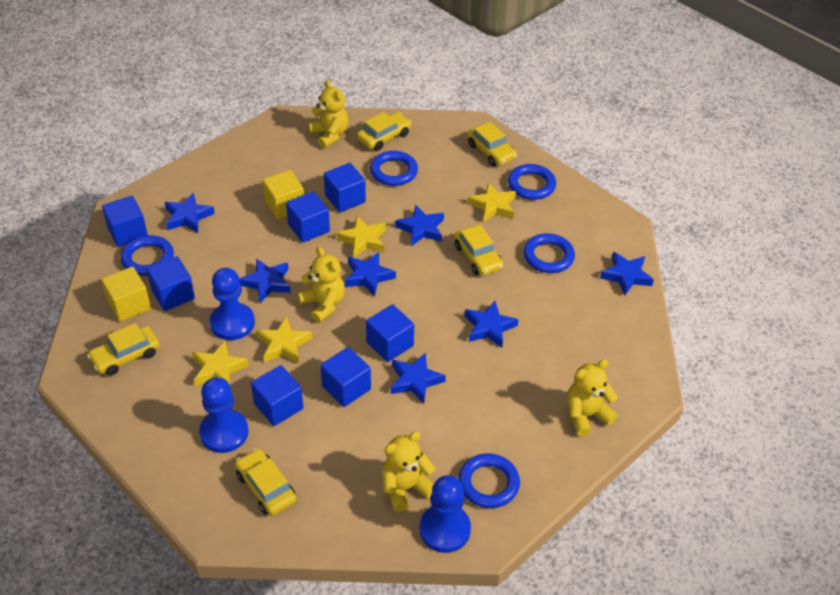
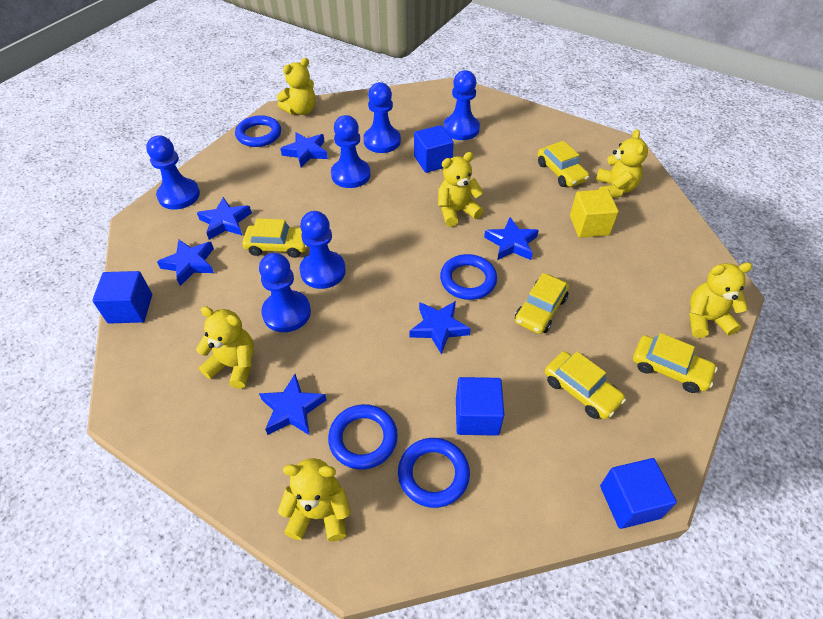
blue cube: 7 -> 4
blue pawn: 3 -> 6
blue ring: 5 -> 4
blue star: 7 -> 6
yellow cube: 2 -> 1
yellow star: 4 -> 0
yellow teddy bear: 4 -> 6

